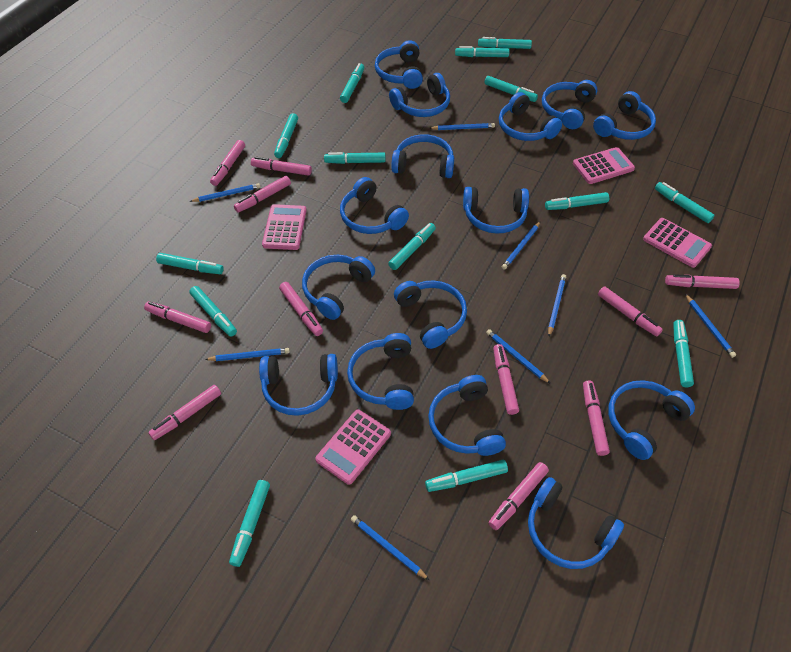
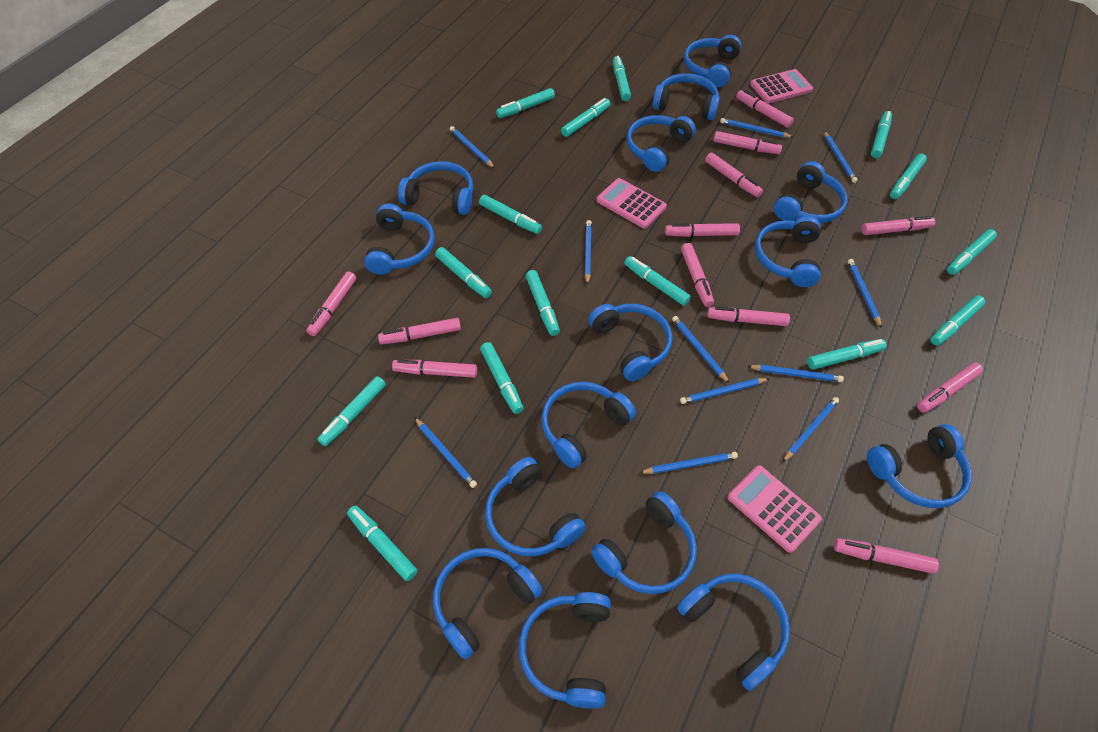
blue pencil: 8 -> 11
pink calculator: 4 -> 3
pink marker: 11 -> 12
turquoise marker: 14 -> 15

